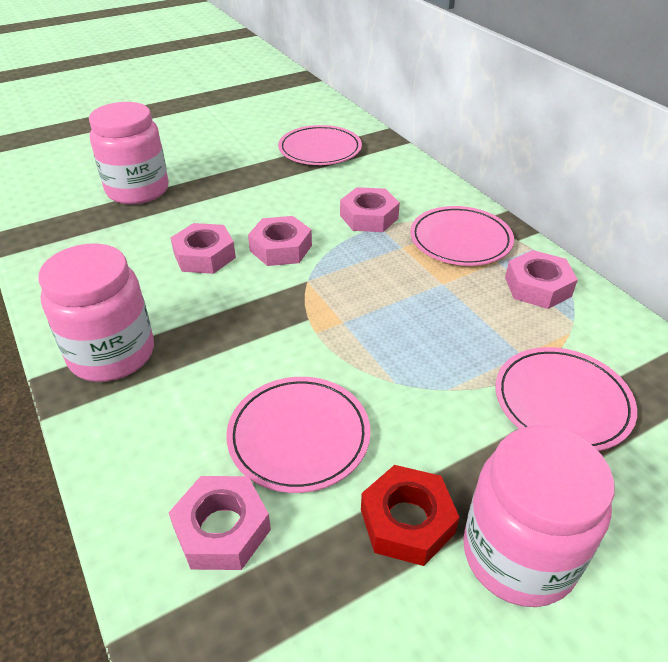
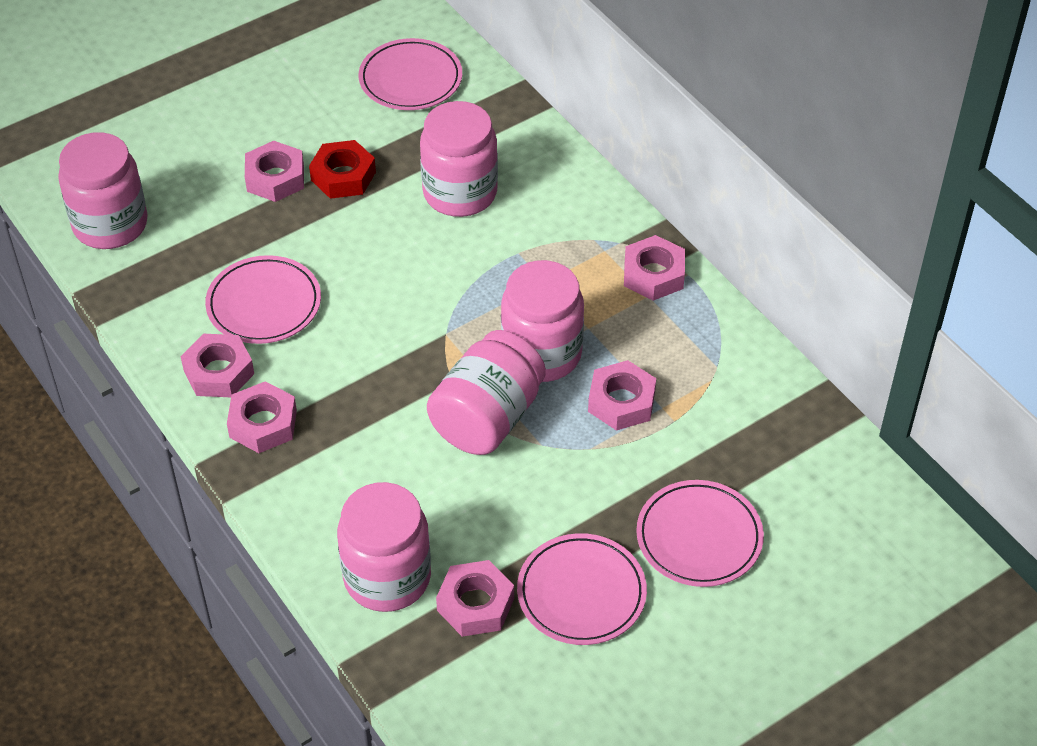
pink jar: 3 -> 5
pink nut: 5 -> 6

